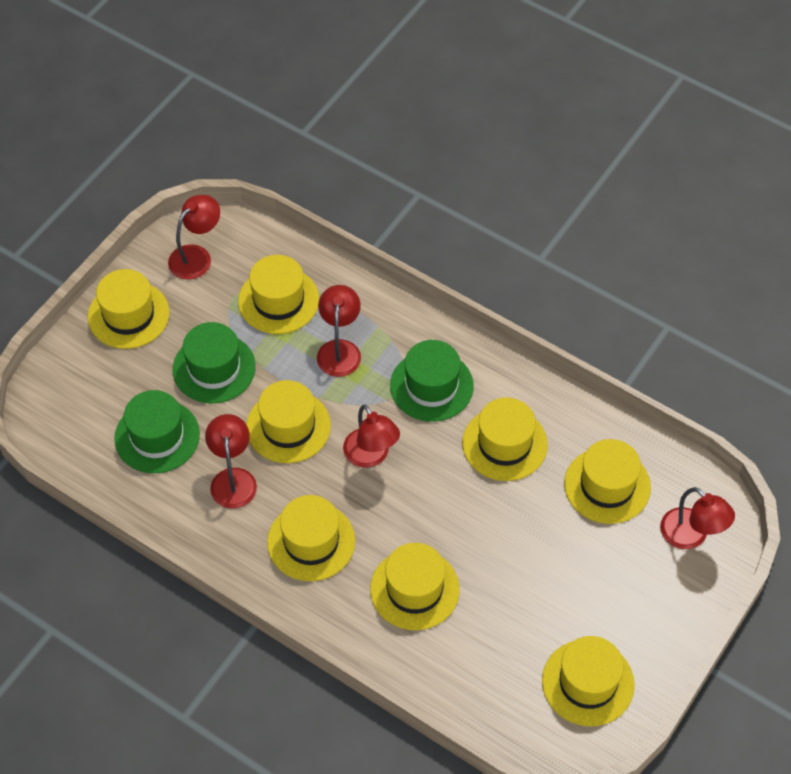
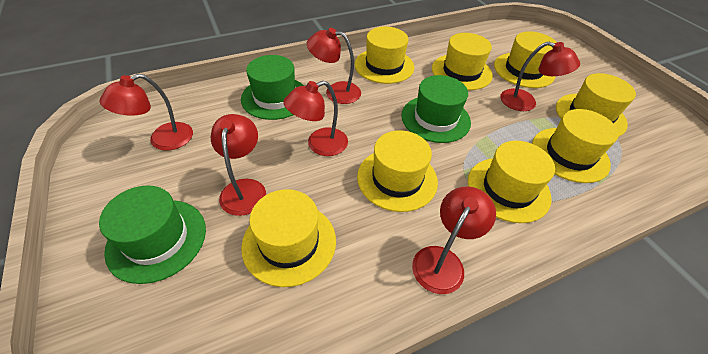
red lamp: 5 -> 6

